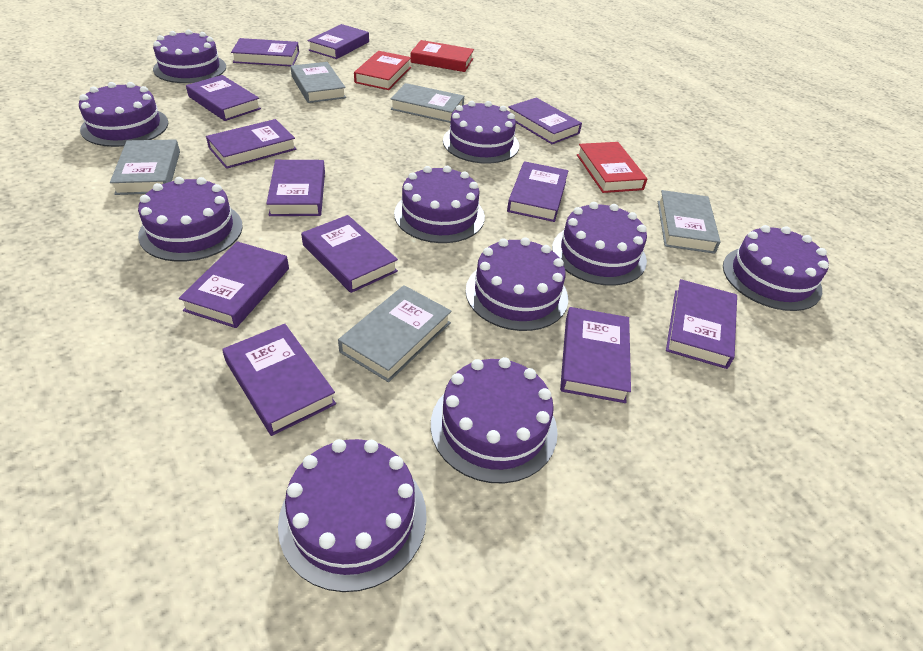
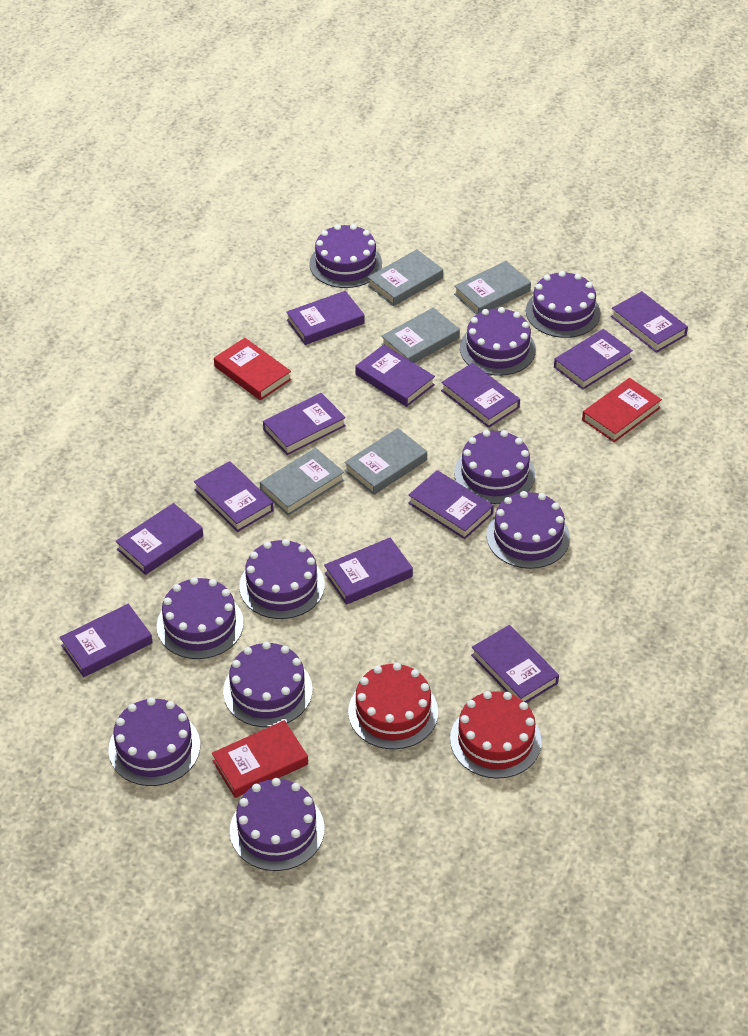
red cake: 0 -> 2

